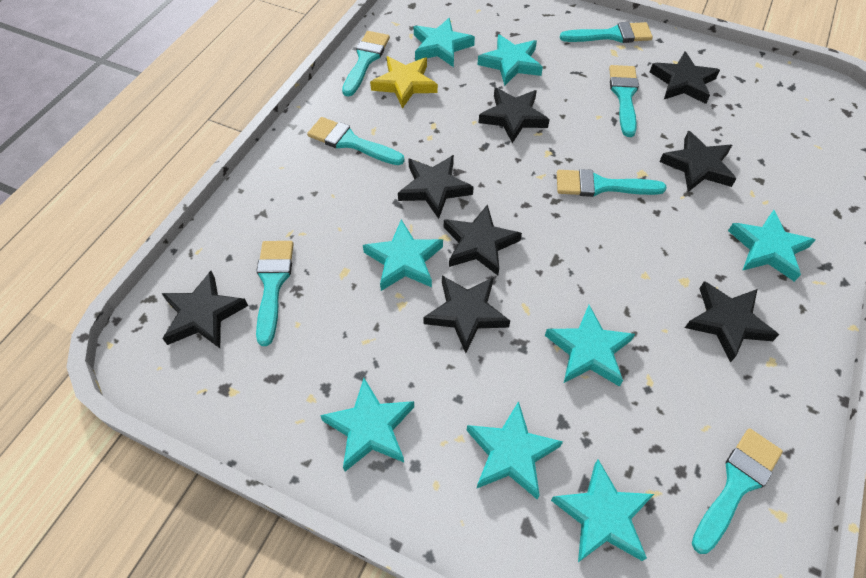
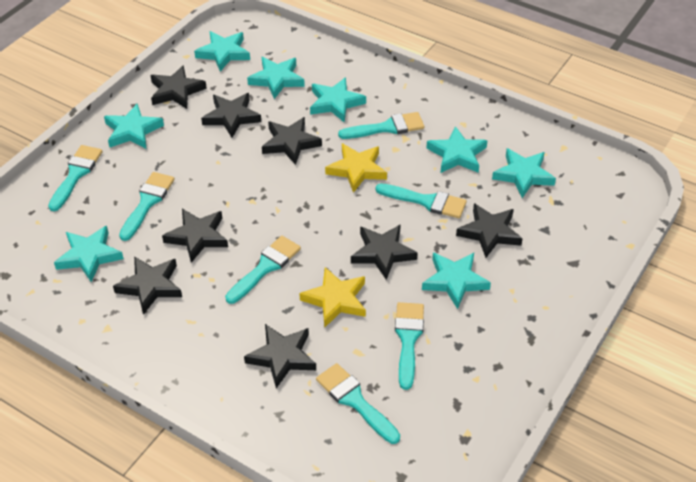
yellow star: 1 -> 2

